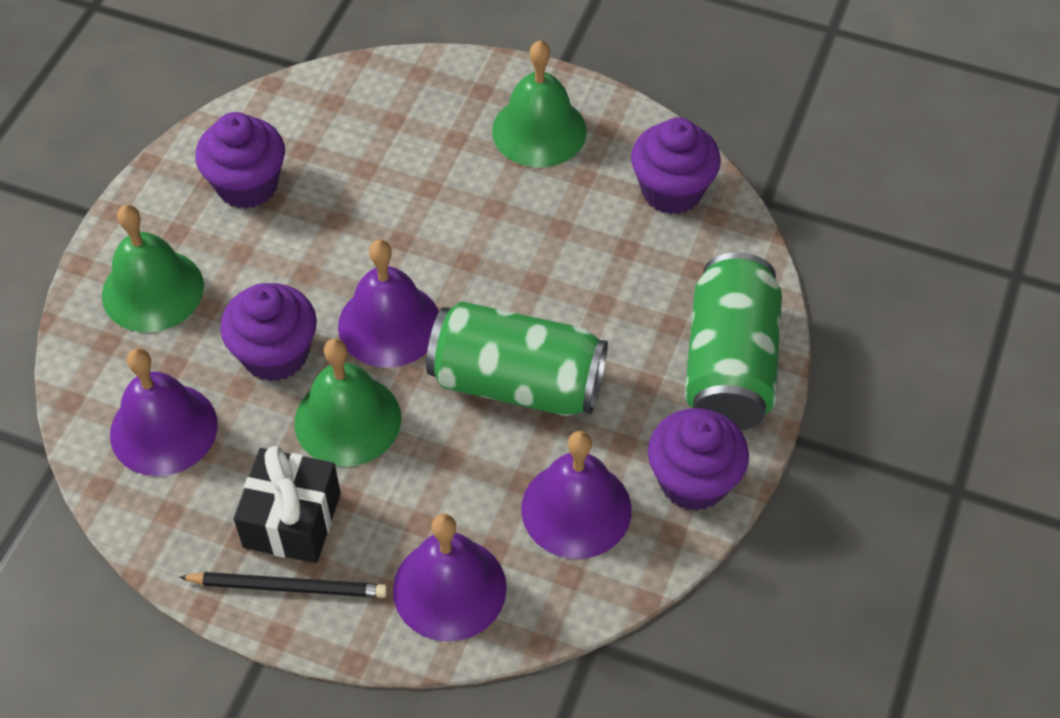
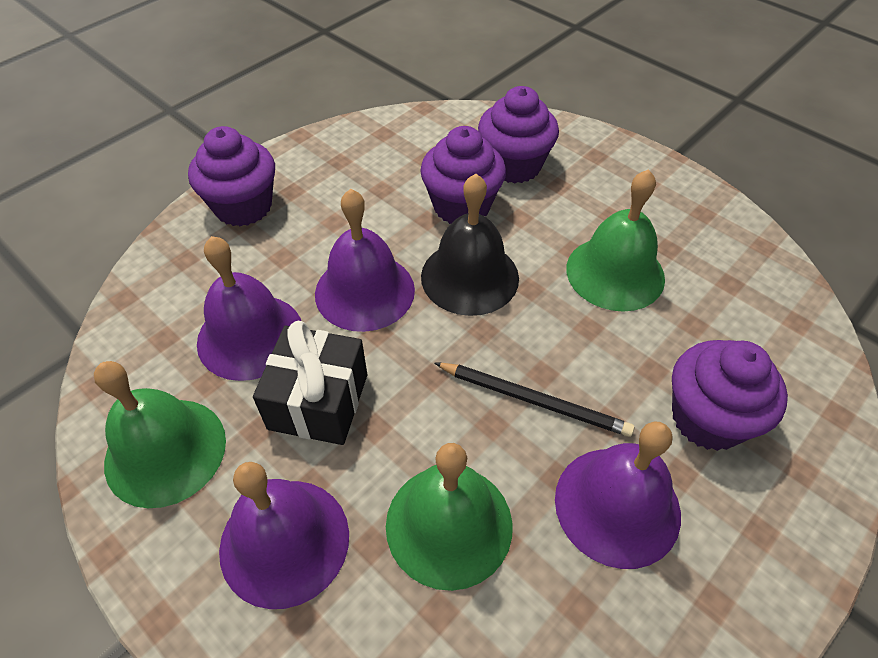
black bell: 0 -> 1
green can: 2 -> 0

